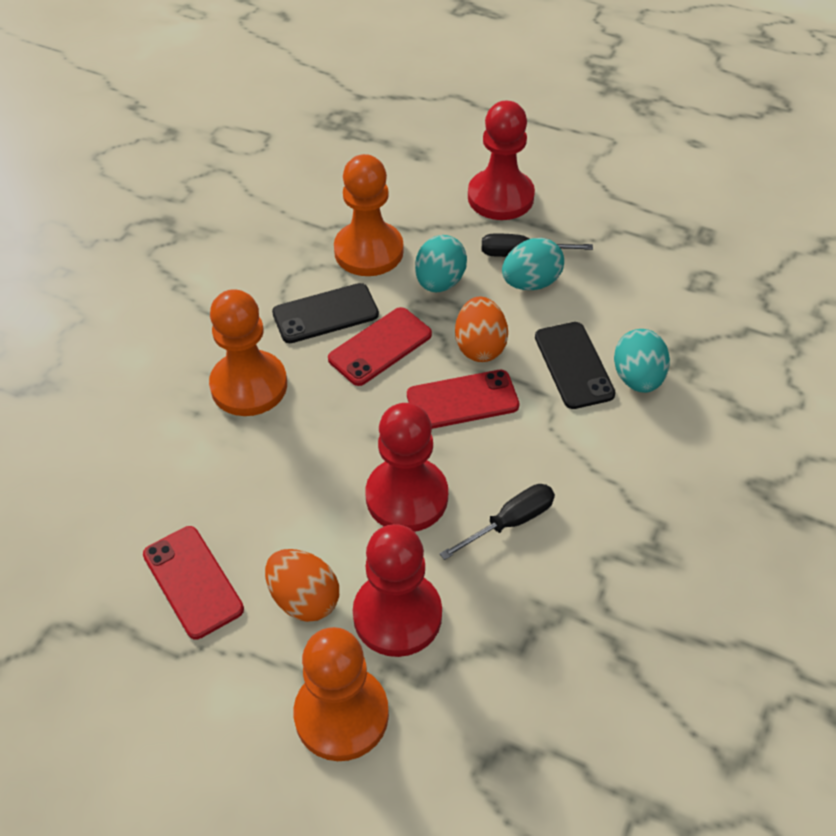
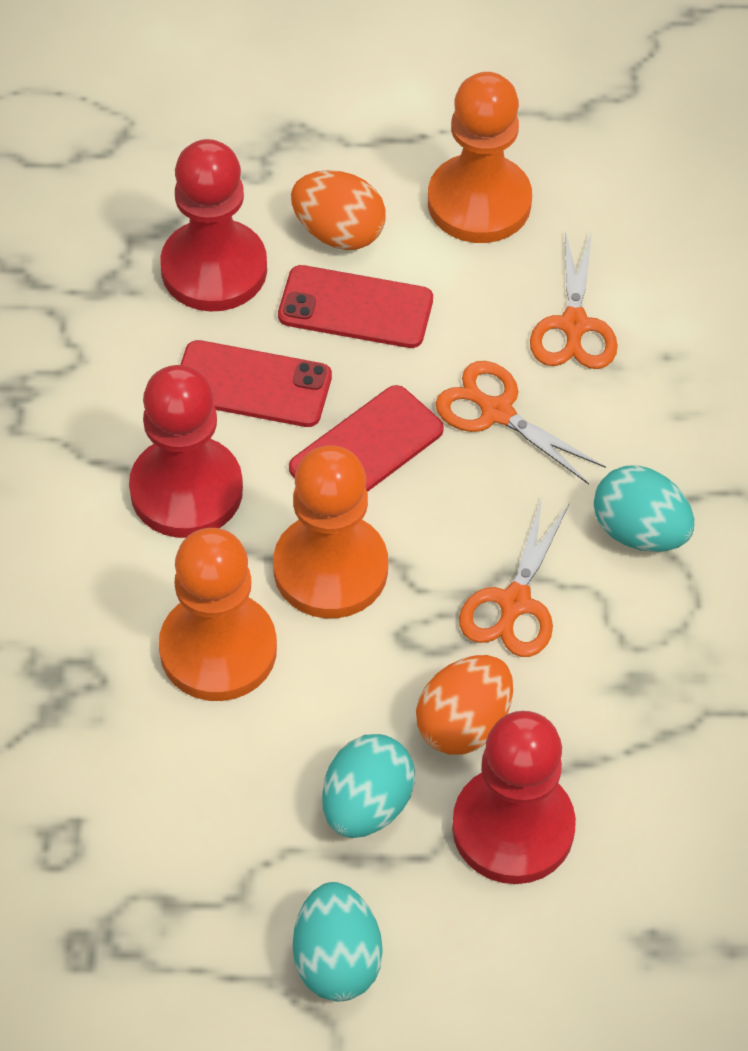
black phone: 2 -> 0
black screwdriver: 2 -> 0
orange scissors: 0 -> 3

